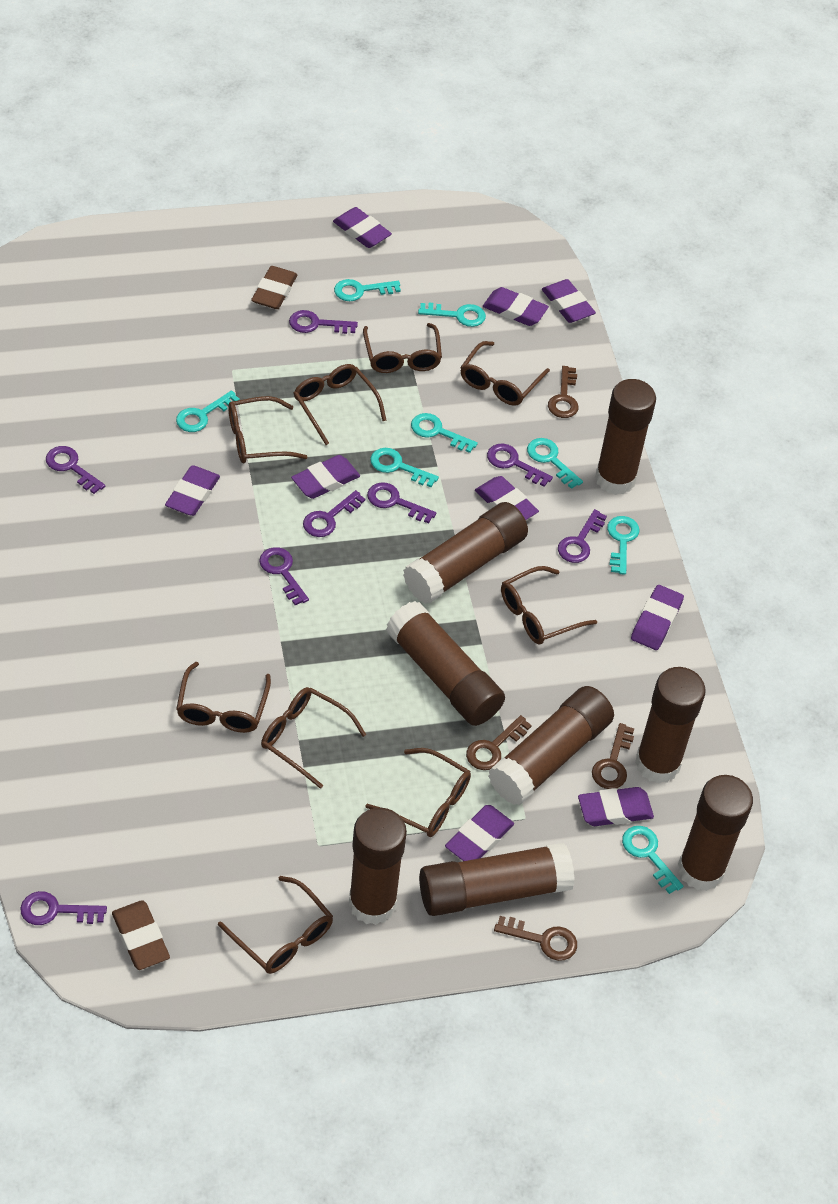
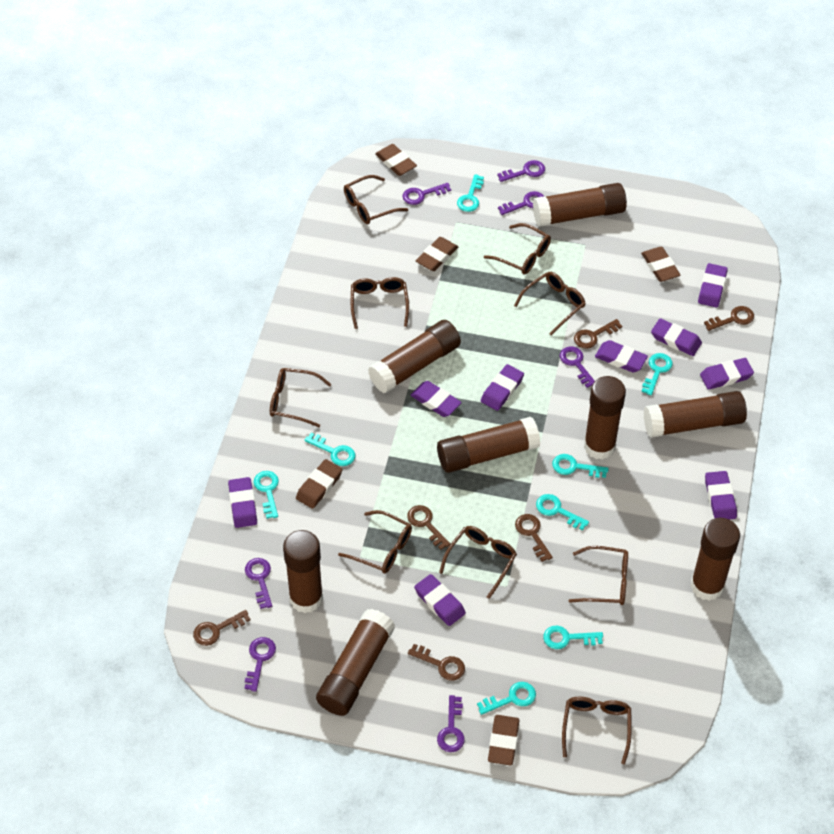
brown eraser: 2 -> 5
brown key: 4 -> 6
purple key: 8 -> 7

